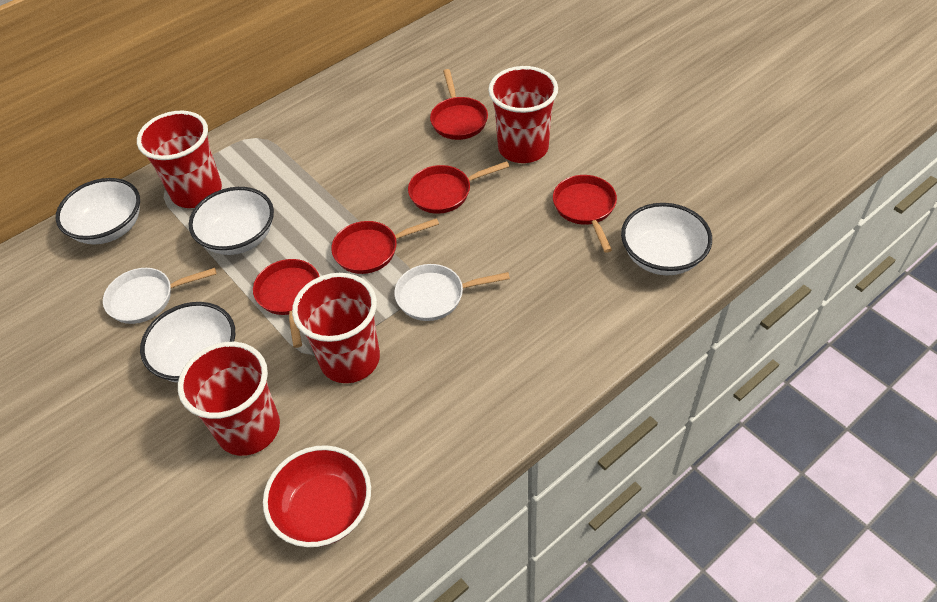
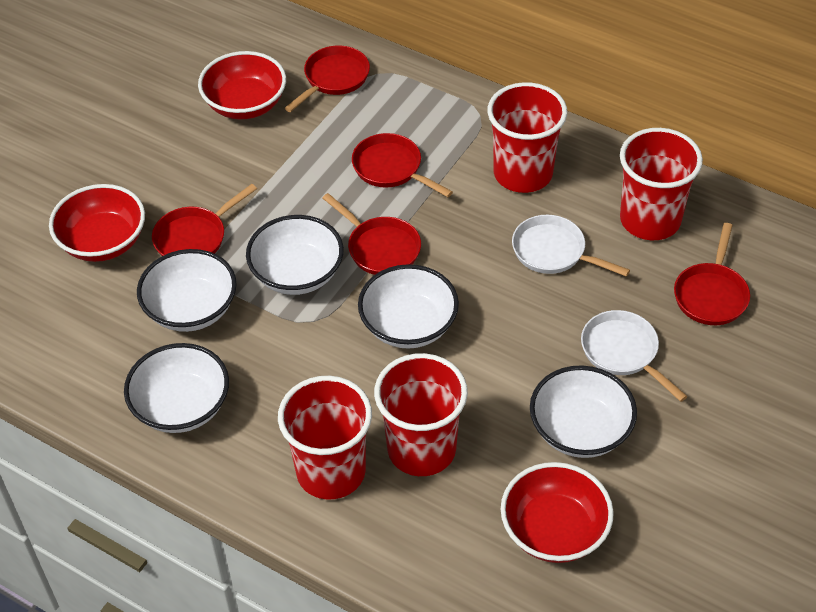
red bowl: 1 -> 3
white bowl: 4 -> 5

